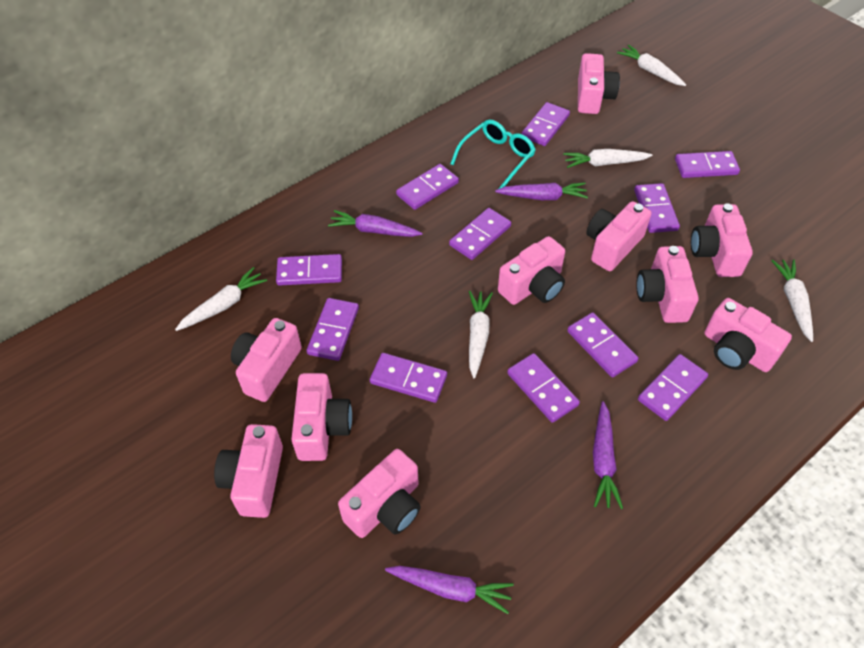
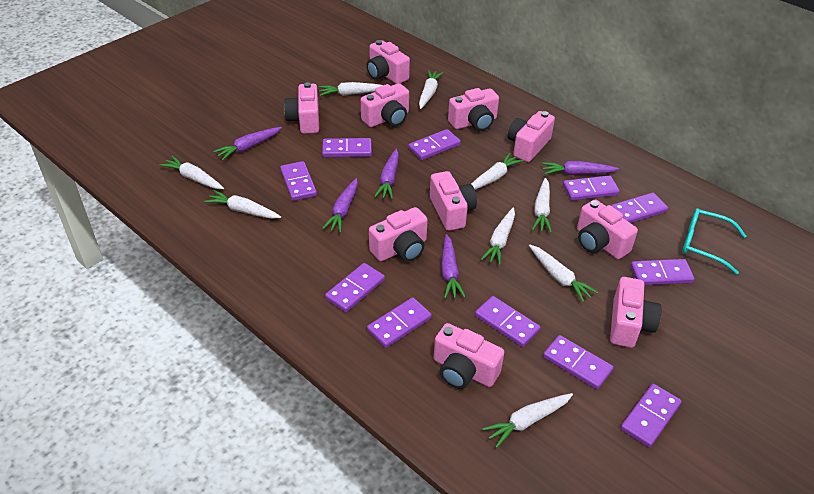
purple carrot: 4 -> 5
white carrot: 5 -> 9

